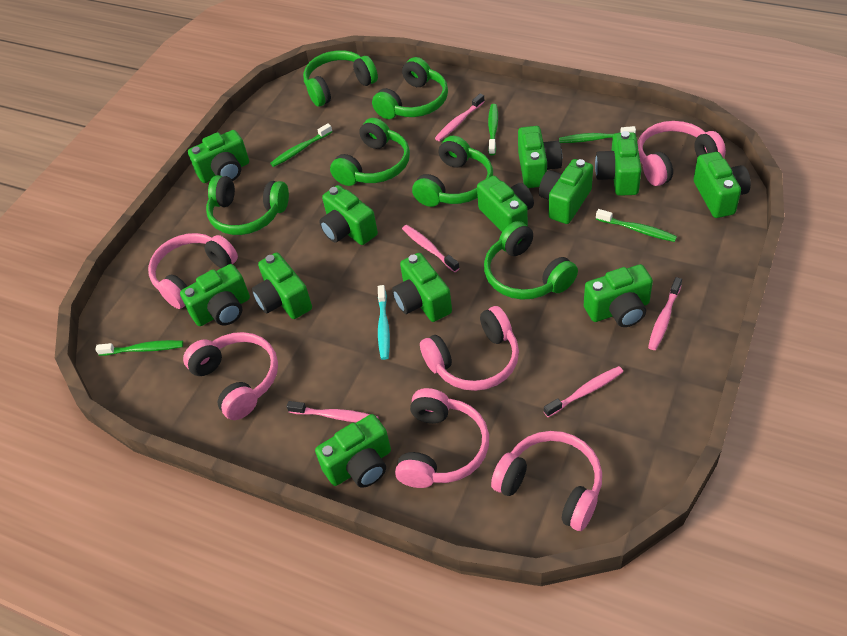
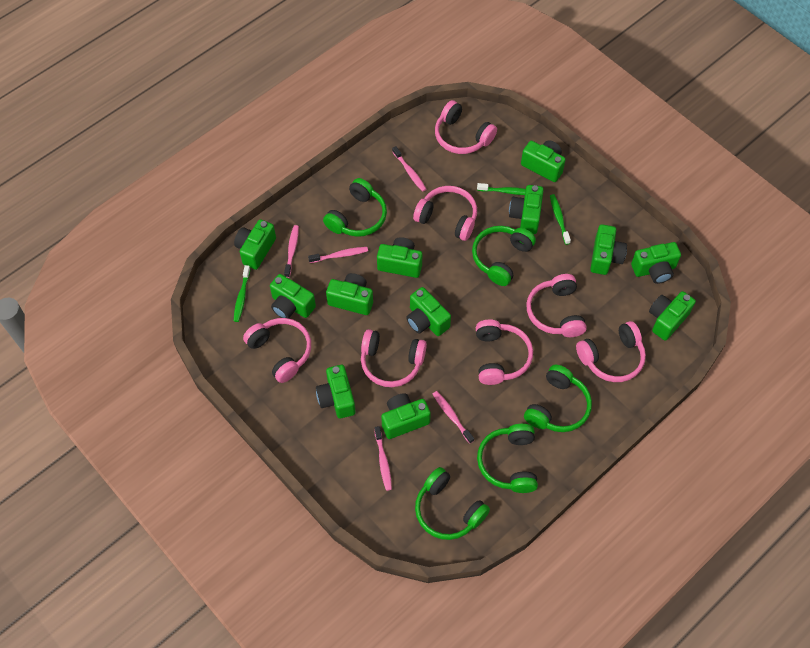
green headphones: 6 -> 5
green toothbrush: 5 -> 3
pink headphones: 6 -> 7
turquoise toothbrush: 1 -> 0

